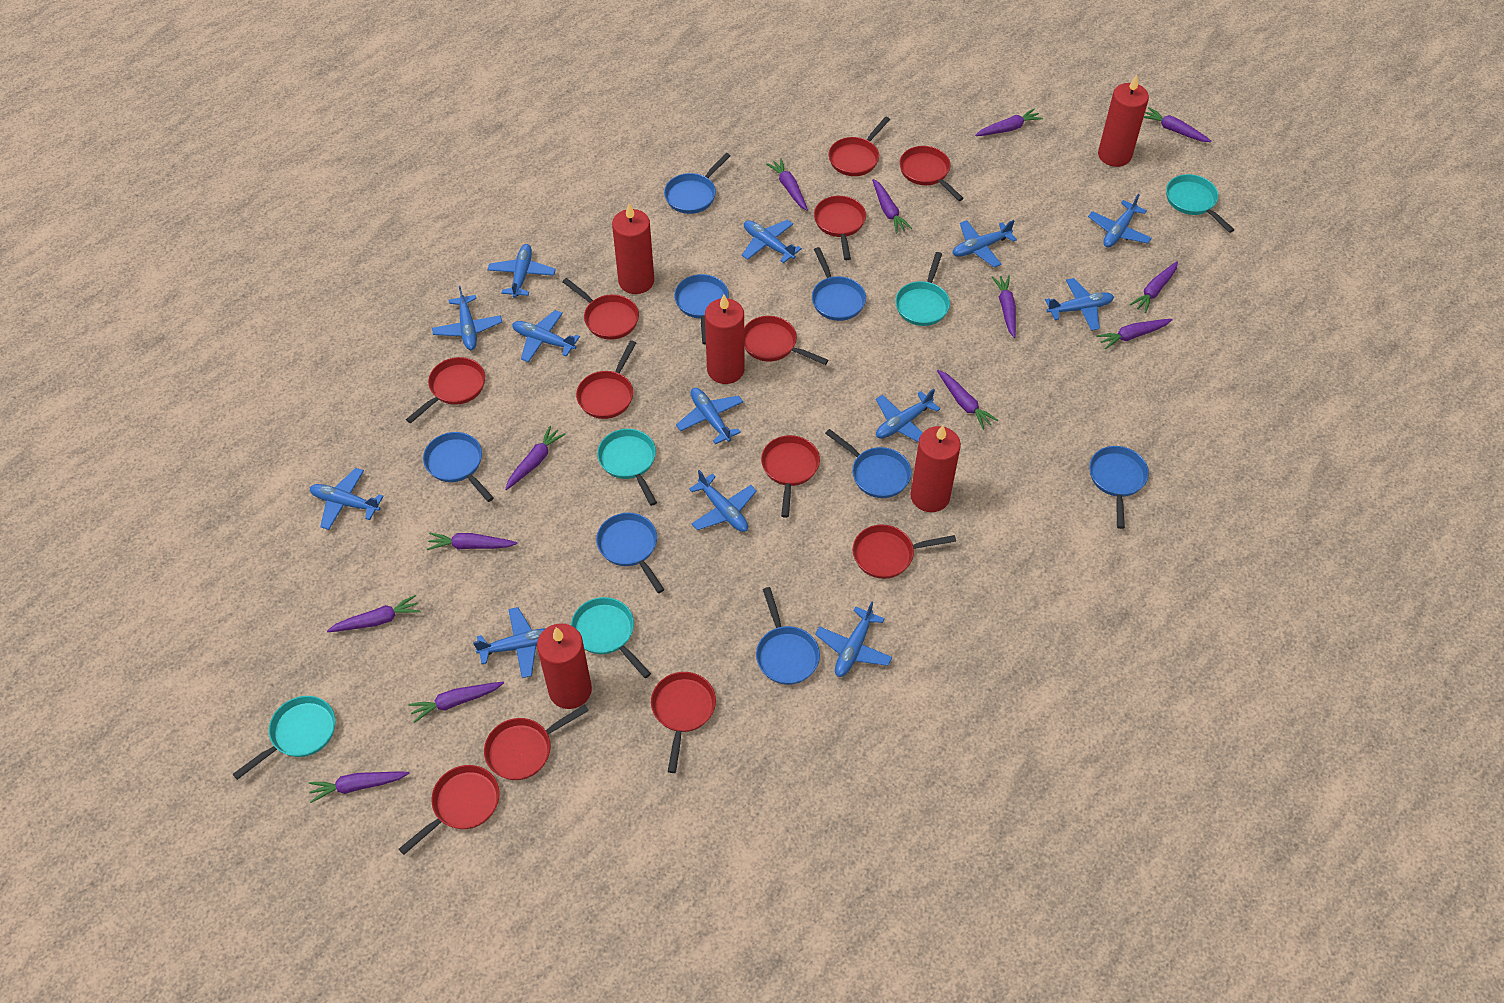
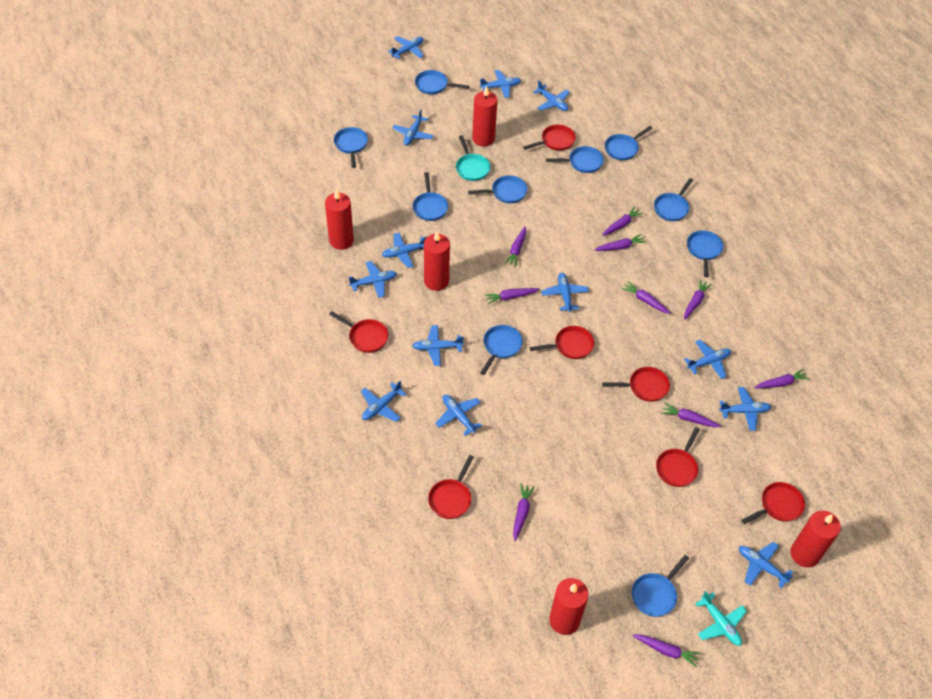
blue pan: 8 -> 10
purple carrot: 13 -> 10
red pan: 12 -> 7
turquoise pan: 5 -> 1
turquoise plane: 0 -> 1

